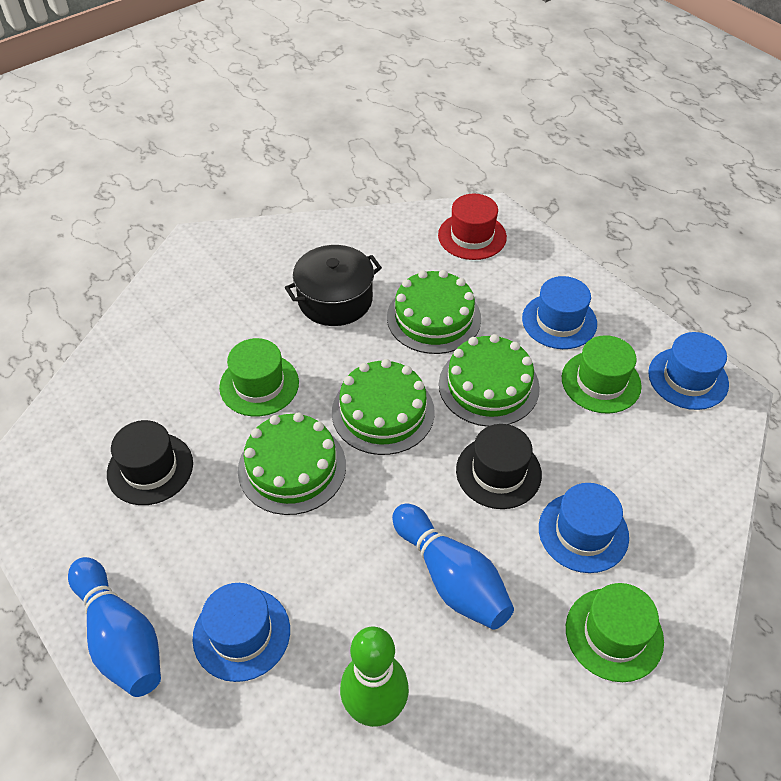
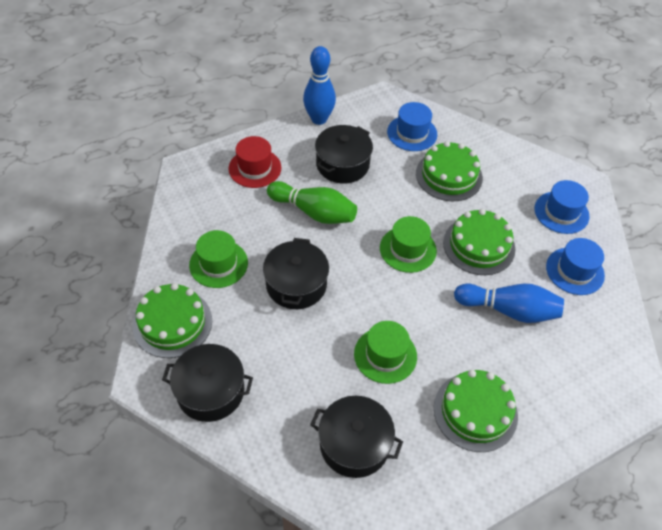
black hat: 2 -> 0
black pot: 1 -> 4
blue hat: 4 -> 3

